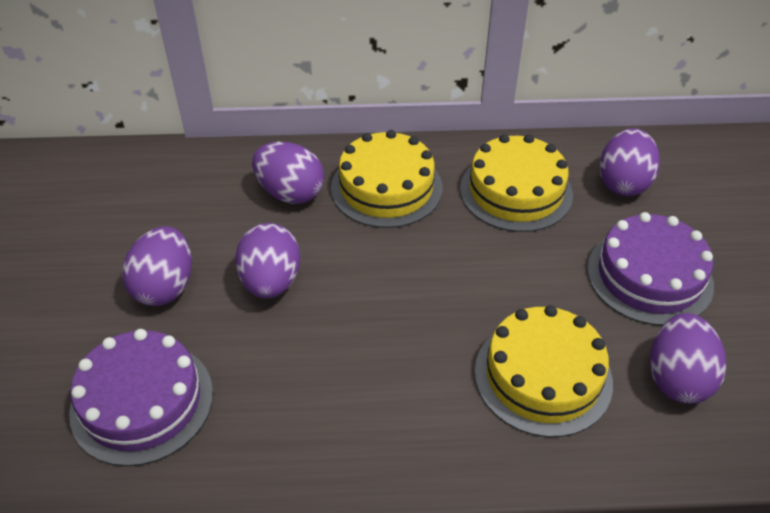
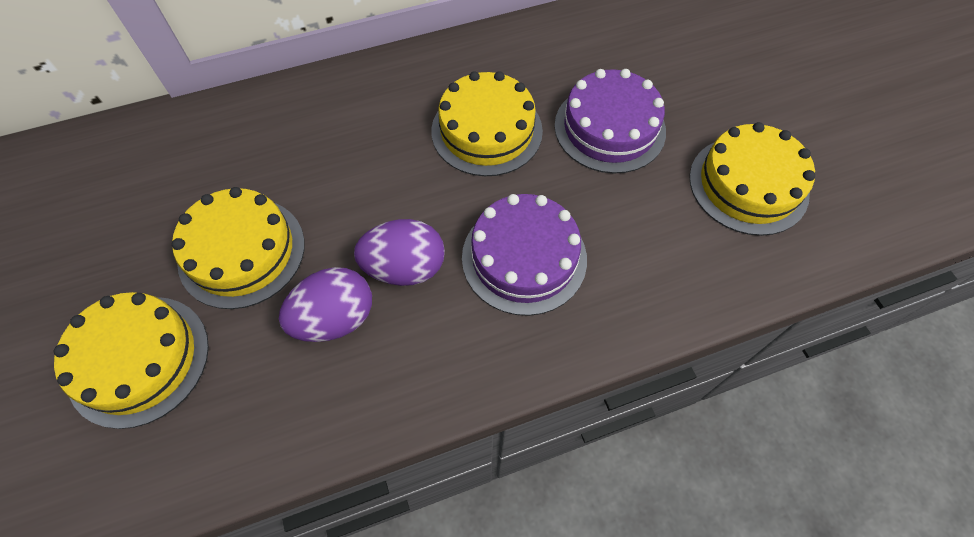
purple egg: 5 -> 2
yellow cake: 3 -> 4

